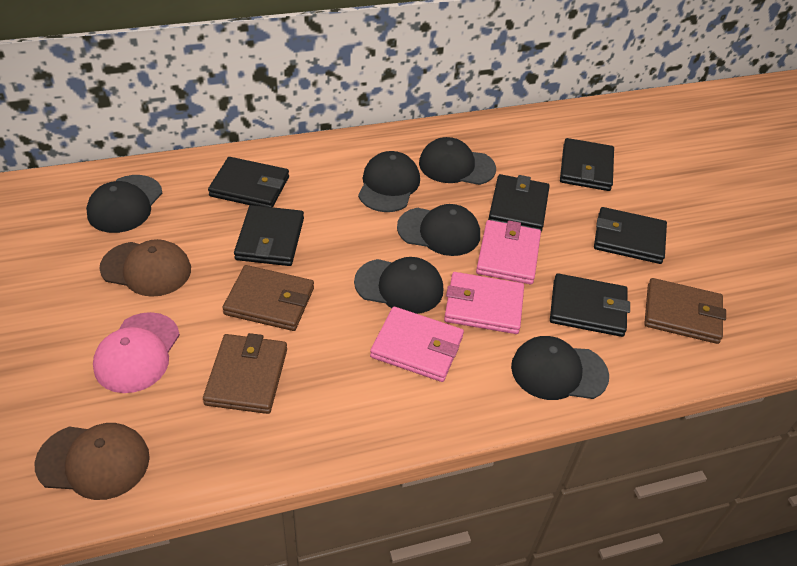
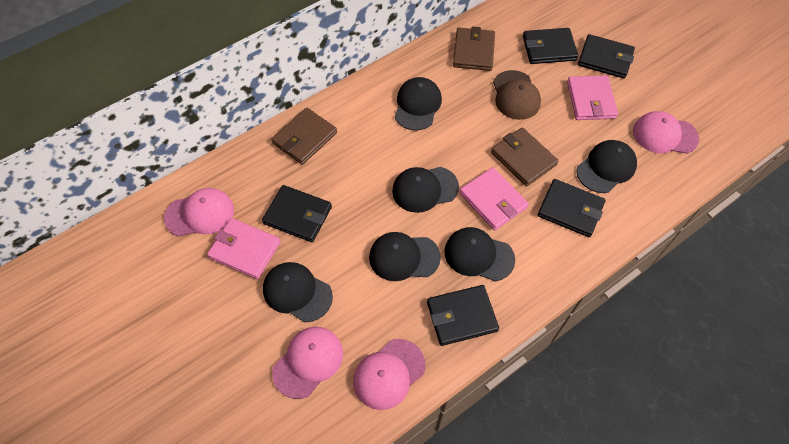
black wallet: 6 -> 5
brown cap: 2 -> 1
pink cap: 1 -> 4

